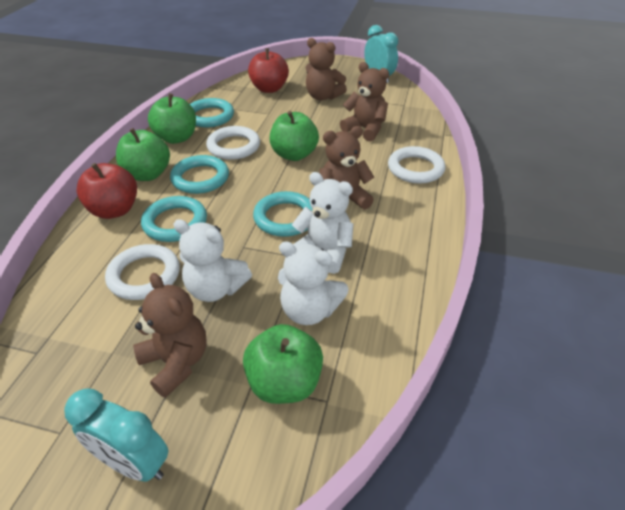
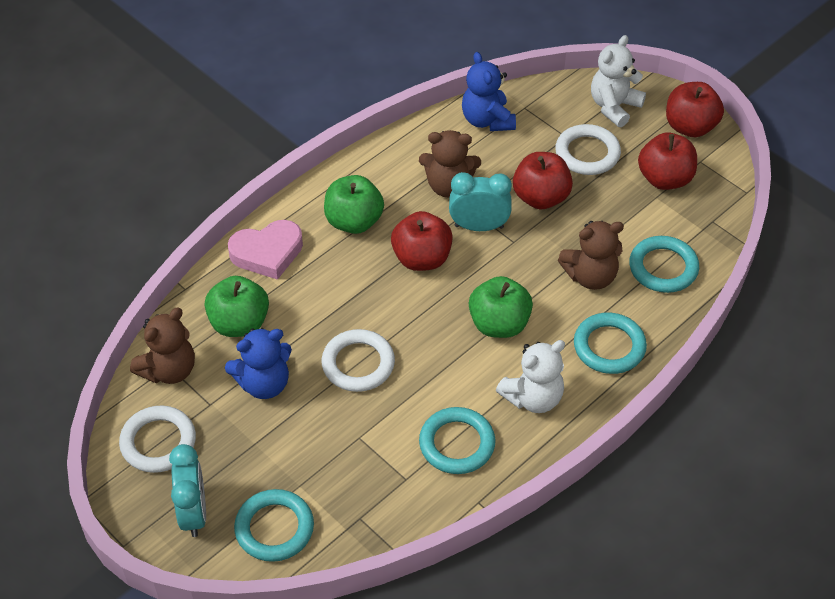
blue teddy bear: 0 -> 2
brown teddy bear: 4 -> 3
green apple: 4 -> 3
pink heart: 0 -> 1
red apple: 2 -> 4
white teddy bear: 3 -> 2

